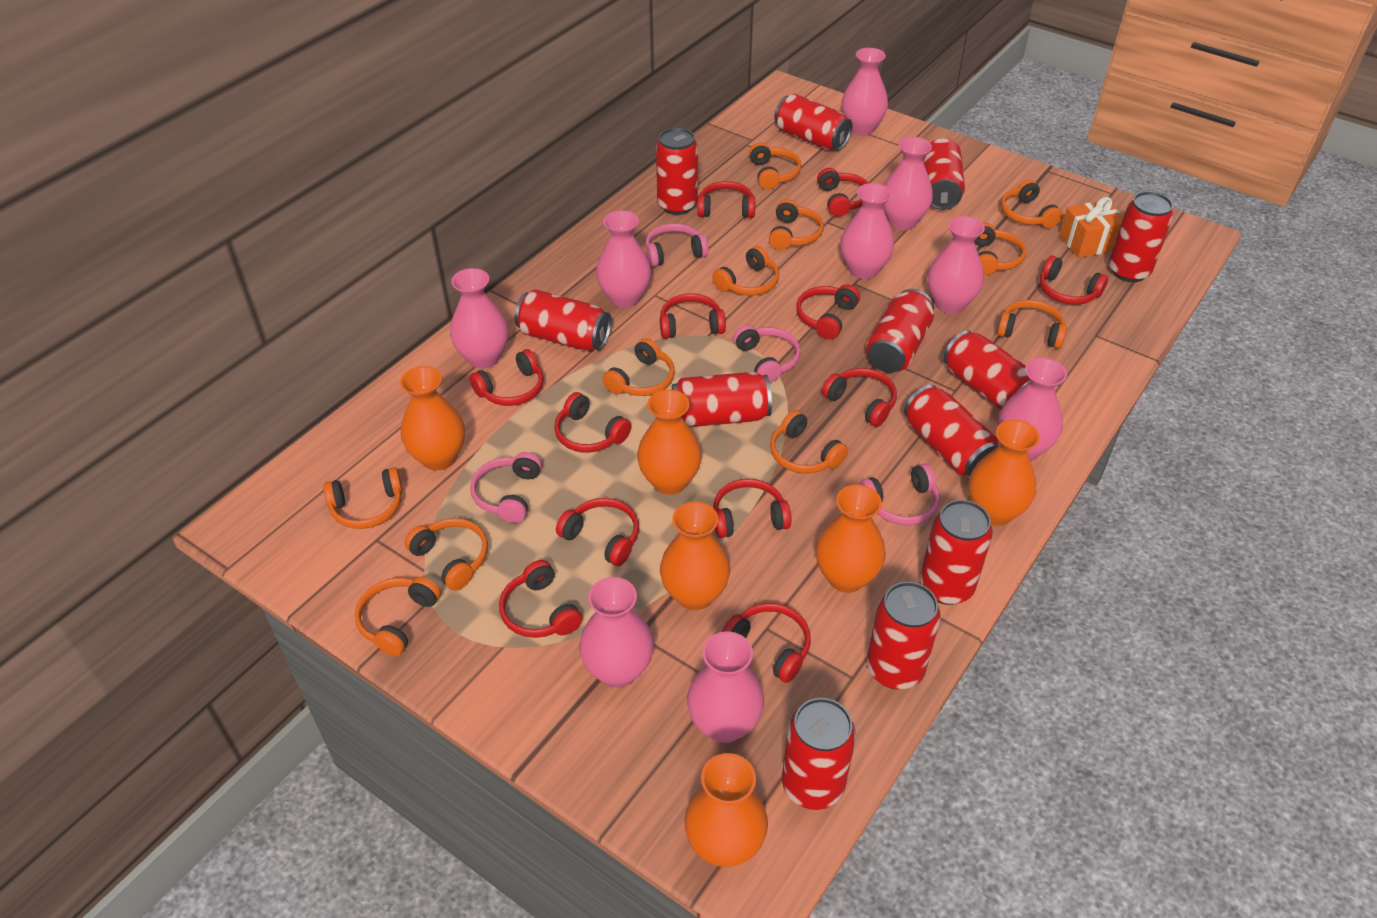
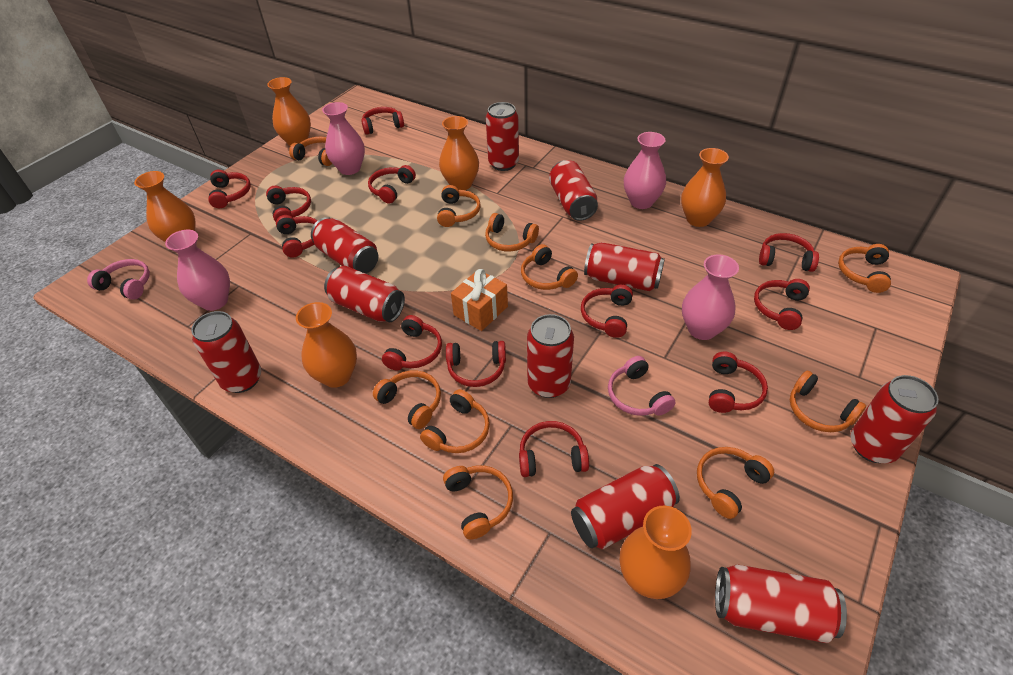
orange headphones: 11 -> 10
pink headphones: 4 -> 2
pink vase: 9 -> 4
red can: 12 -> 10

